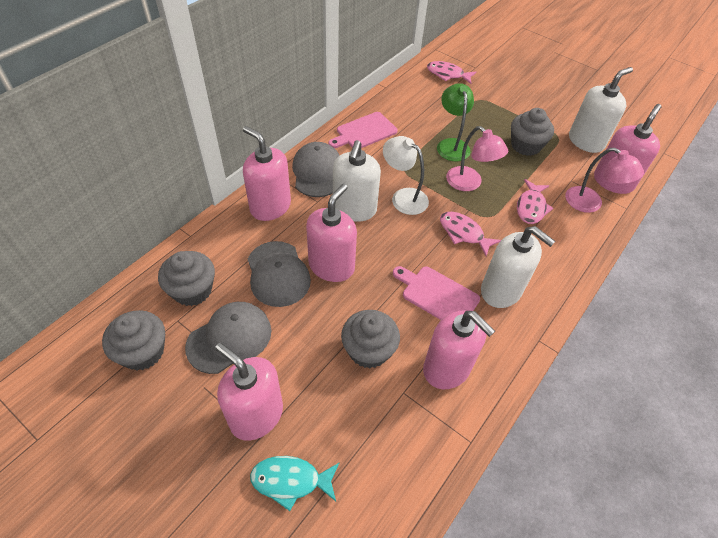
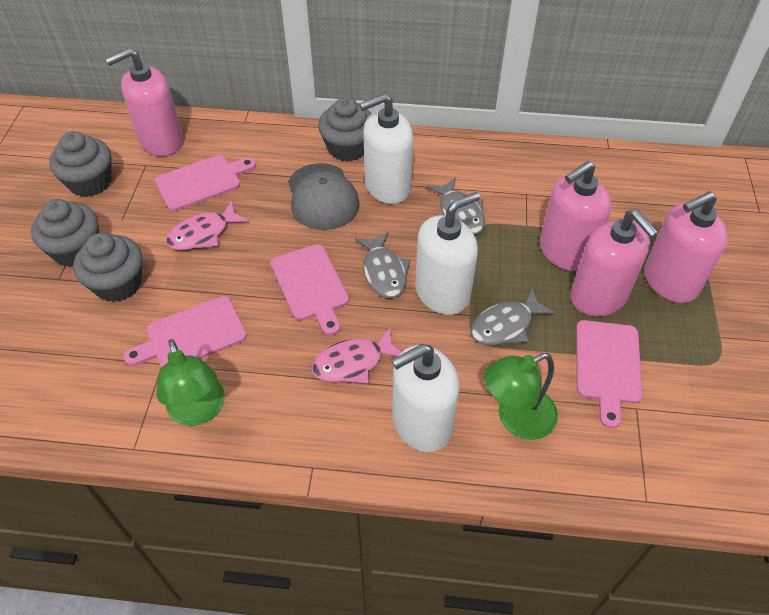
green lamp: 1 -> 2
grey cap: 3 -> 1
grey fish: 0 -> 3
pink cutting board: 2 -> 4
pink fish: 3 -> 2
pink lamp: 2 -> 0
pink soap dispenser: 5 -> 4
turquoise fish: 1 -> 0
white lamp: 1 -> 0

